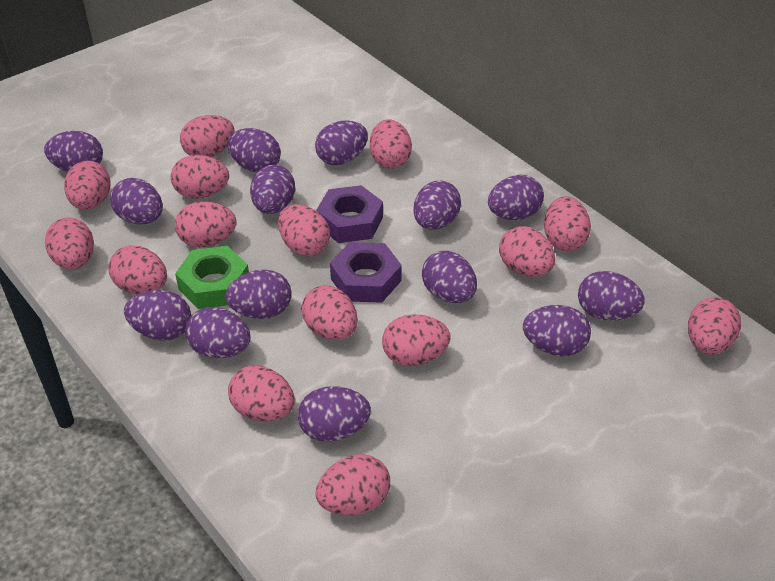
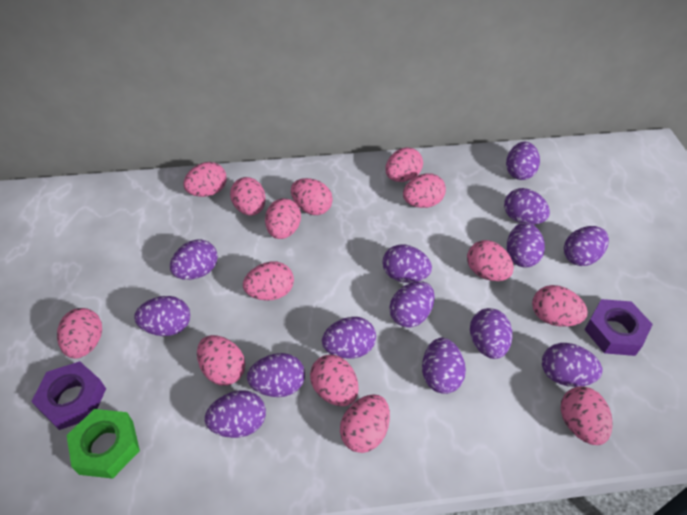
pink egg: 15 -> 14

